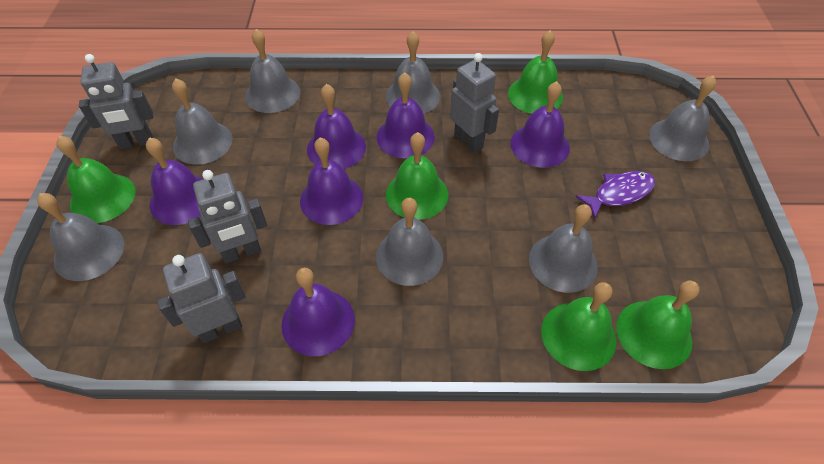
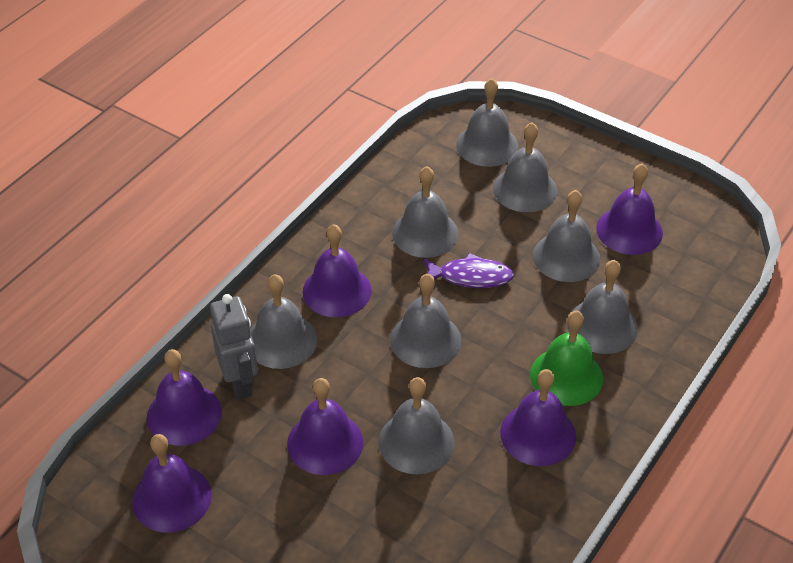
green bell: 5 -> 1
grey bell: 7 -> 8
grey robot: 4 -> 1

